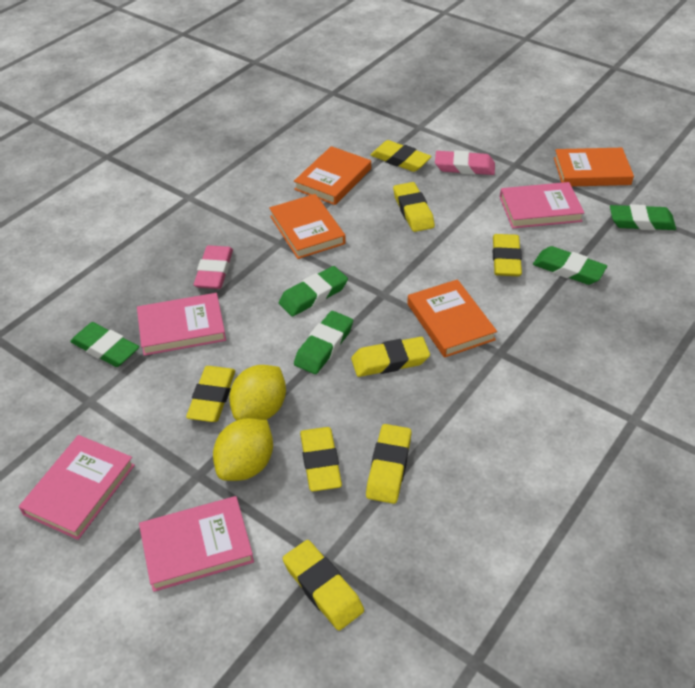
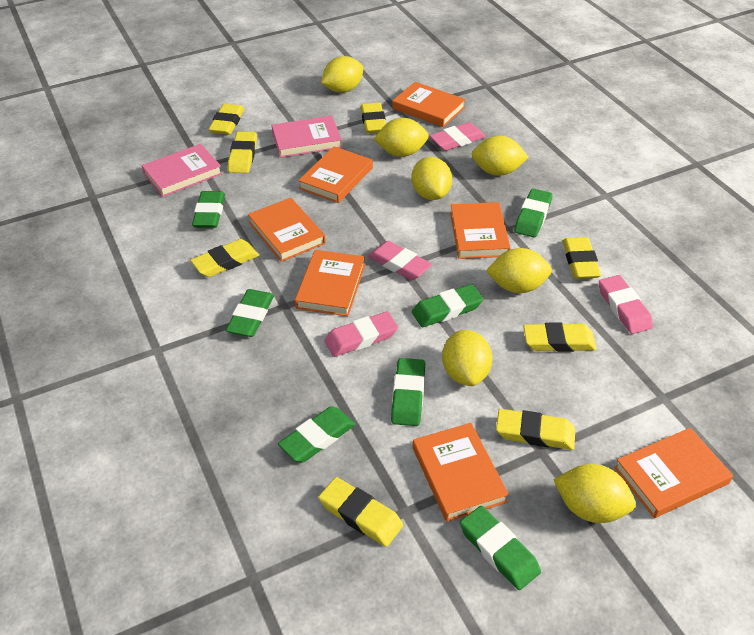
green eraser: 5 -> 7
orange book: 4 -> 7
pink book: 4 -> 2
pink eraser: 2 -> 4
yellow lemon: 2 -> 7

